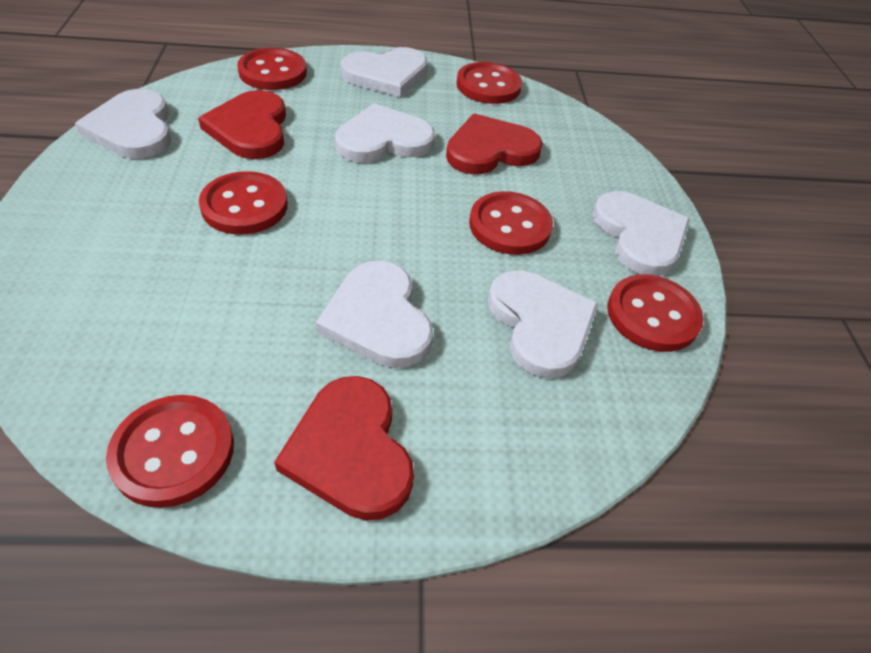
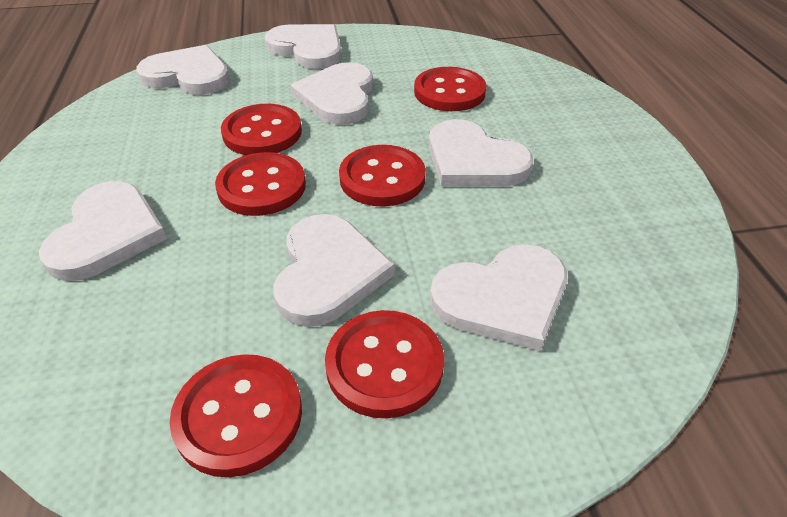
red heart: 3 -> 0
white heart: 6 -> 7

